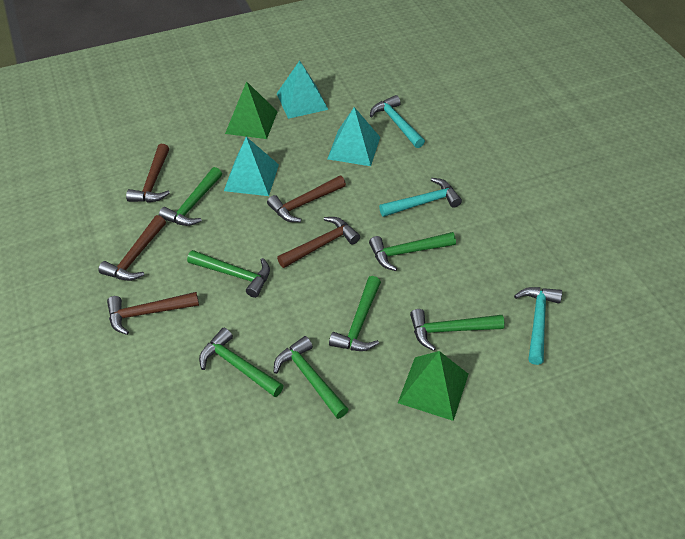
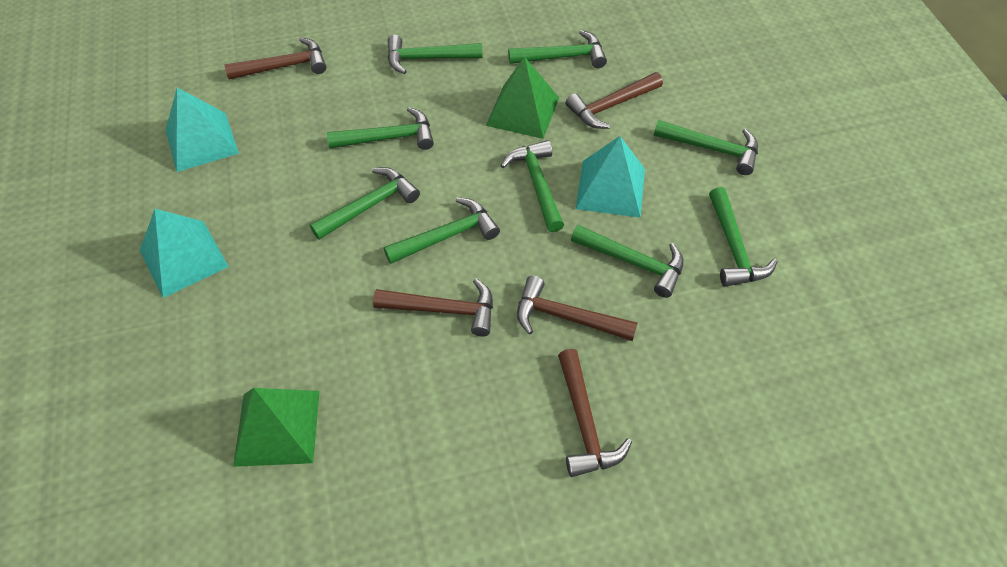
green hammer: 7 -> 9
turquoise hammer: 3 -> 0

